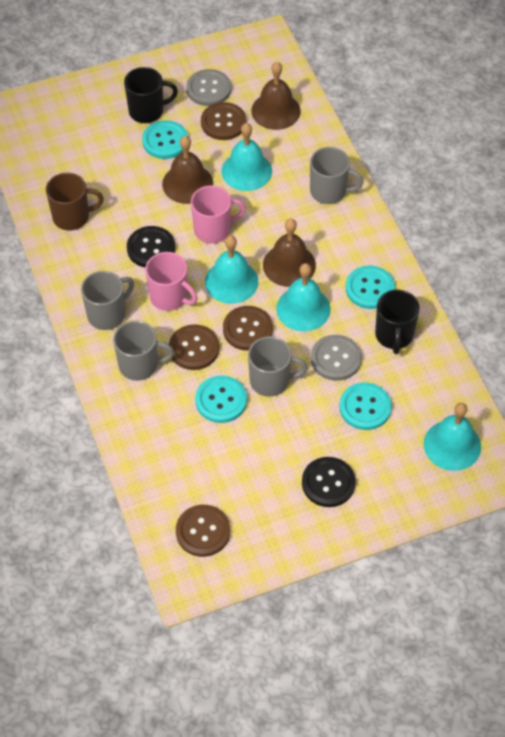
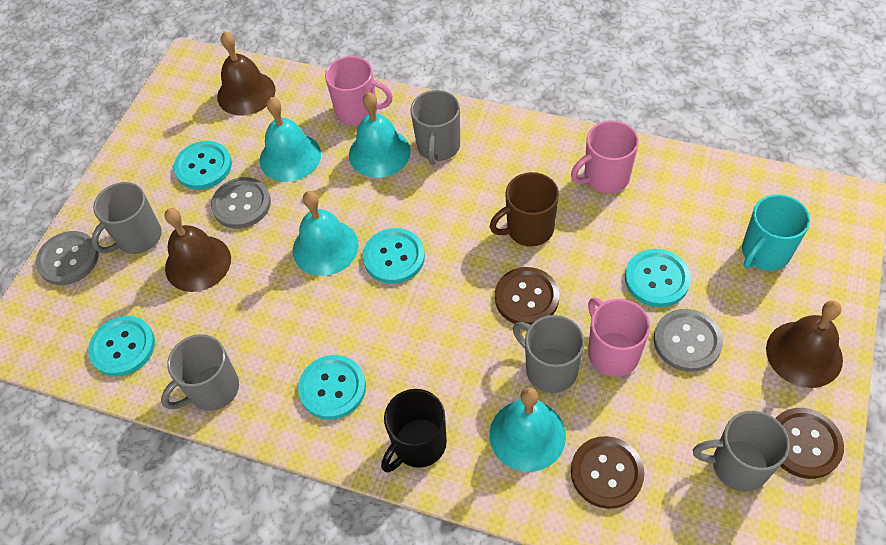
black button: 2 -> 0
black mug: 2 -> 1
brown button: 4 -> 3
grey button: 2 -> 3
grey mug: 4 -> 5
pink mug: 2 -> 3
turquoise button: 4 -> 5
turquoise mug: 0 -> 1

